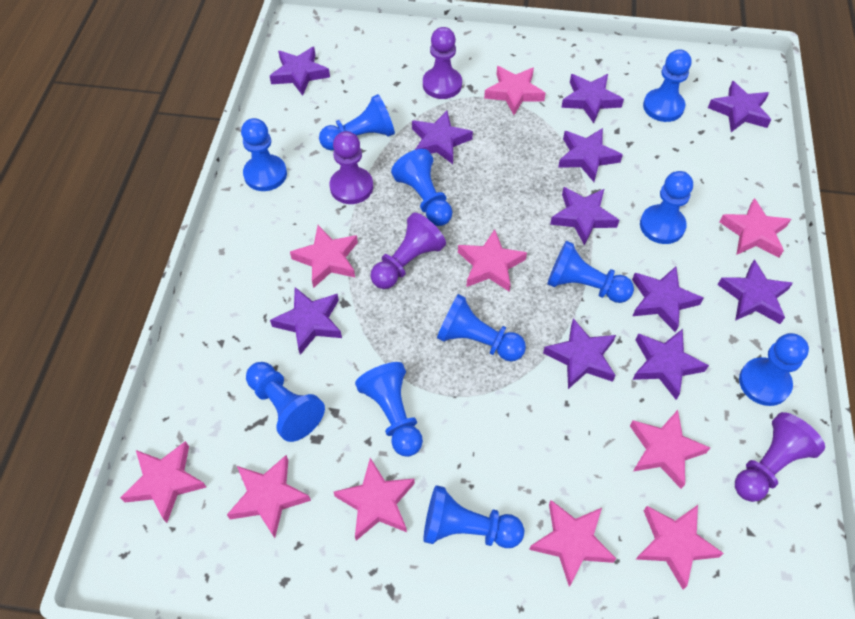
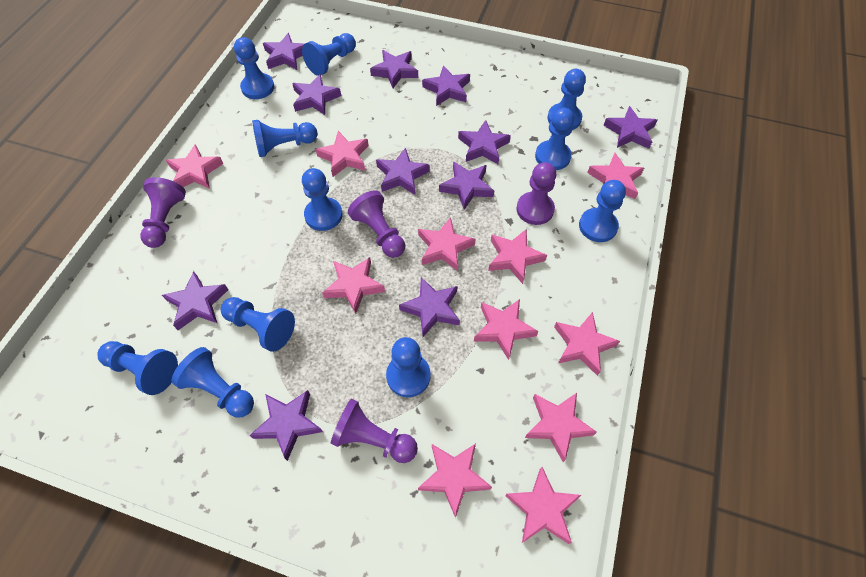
pink star: 10 -> 11

